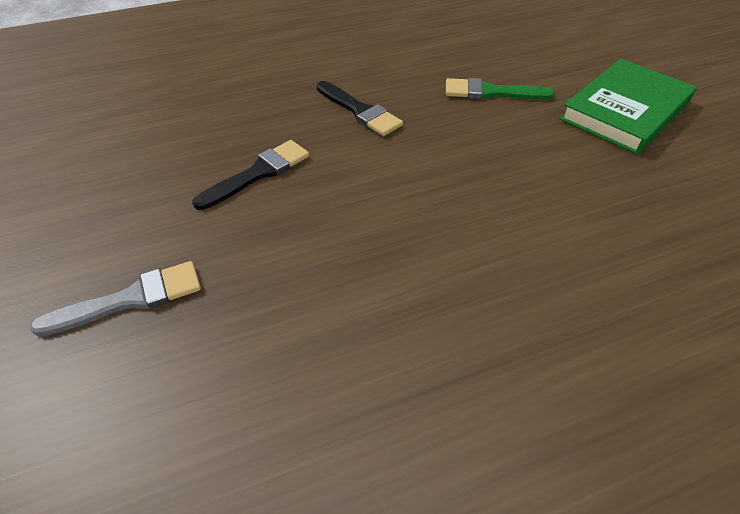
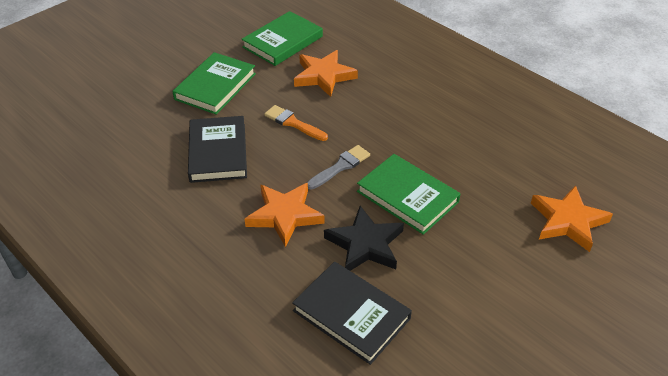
black book: 0 -> 2
black brush: 2 -> 0
black star: 0 -> 1
green book: 1 -> 3
green brush: 1 -> 0
orange brush: 0 -> 1
orange star: 0 -> 3

